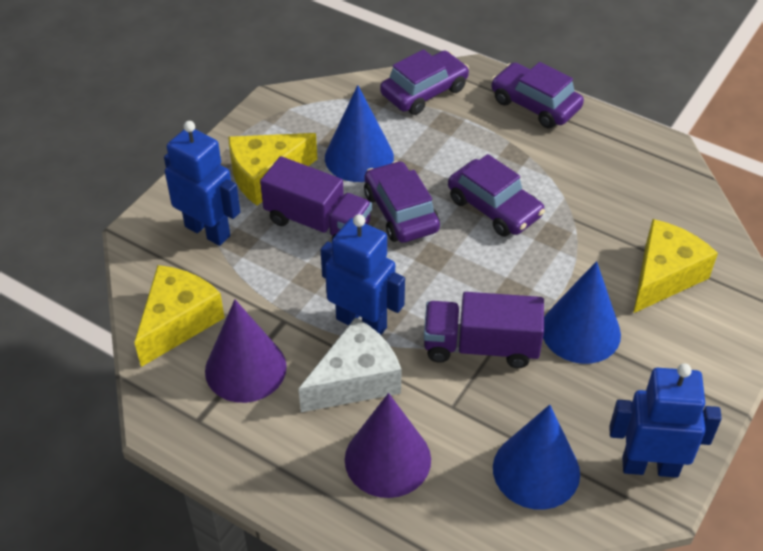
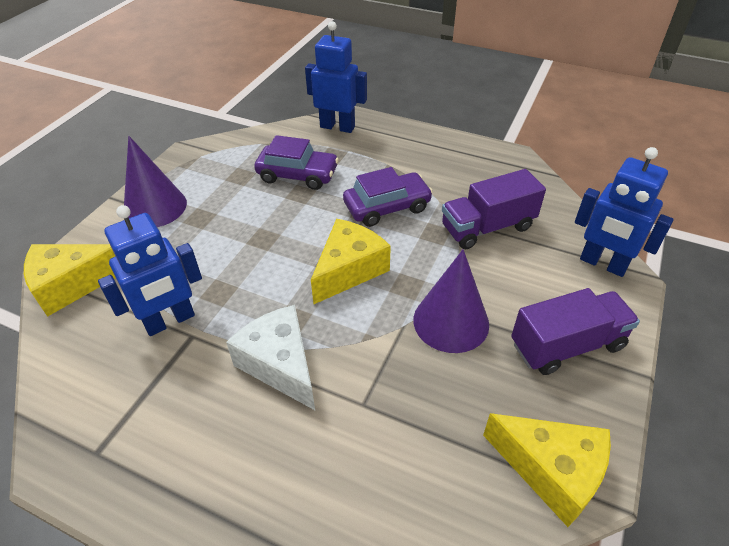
blue cone: 3 -> 0
purple car: 4 -> 2

